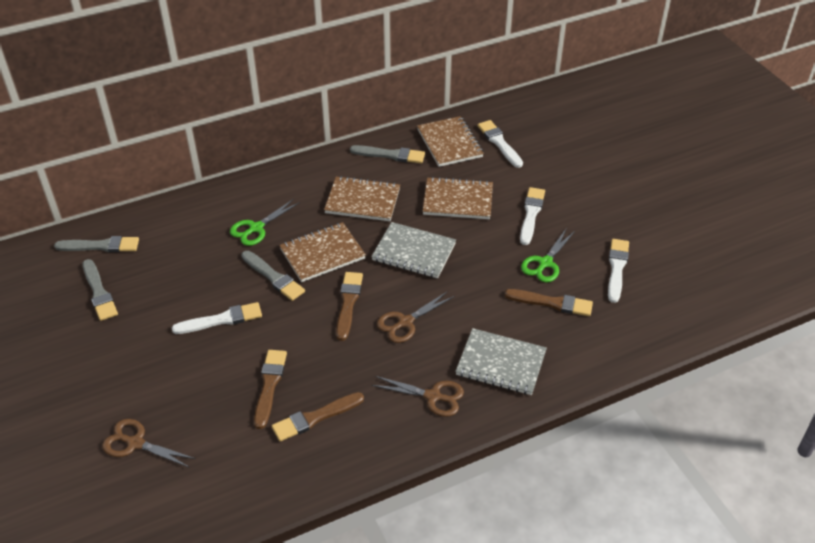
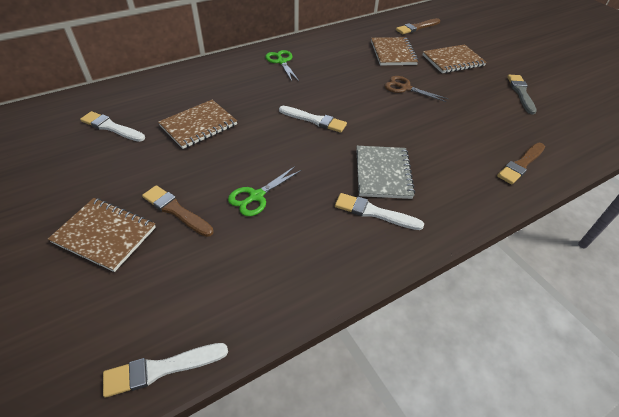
brown brush: 4 -> 3
brown scissors: 3 -> 1
grey brush: 4 -> 1
grey notebook: 2 -> 1

